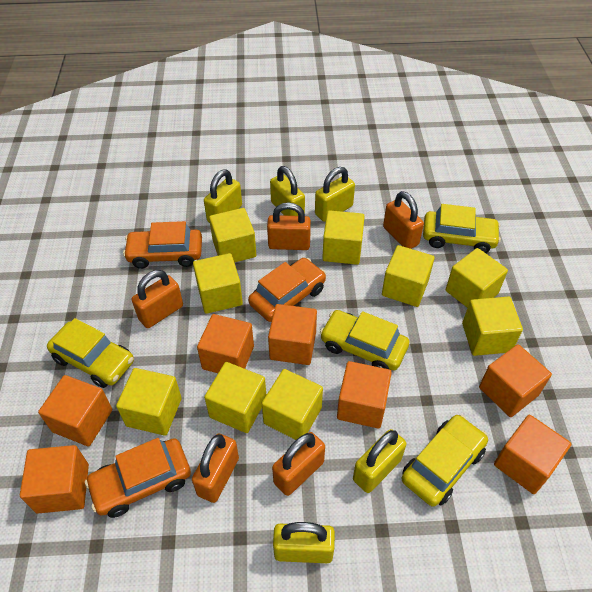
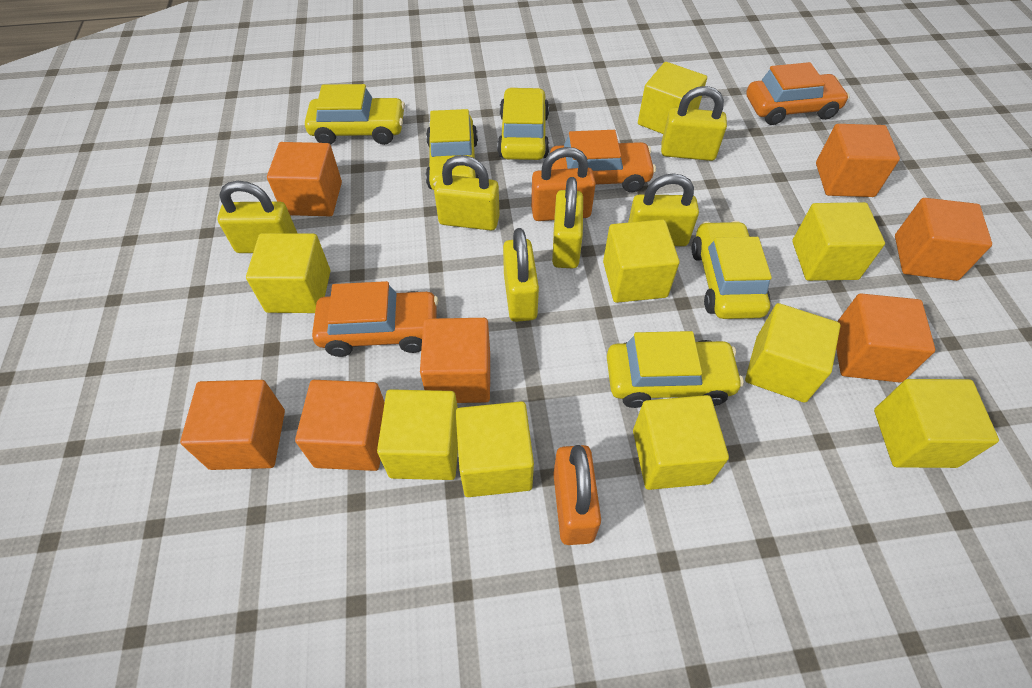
orange padlock: 5 -> 2
yellow car: 4 -> 5
yellow padlock: 5 -> 6

